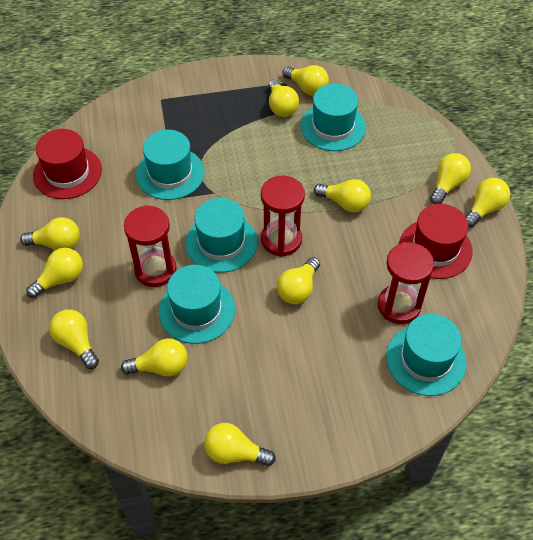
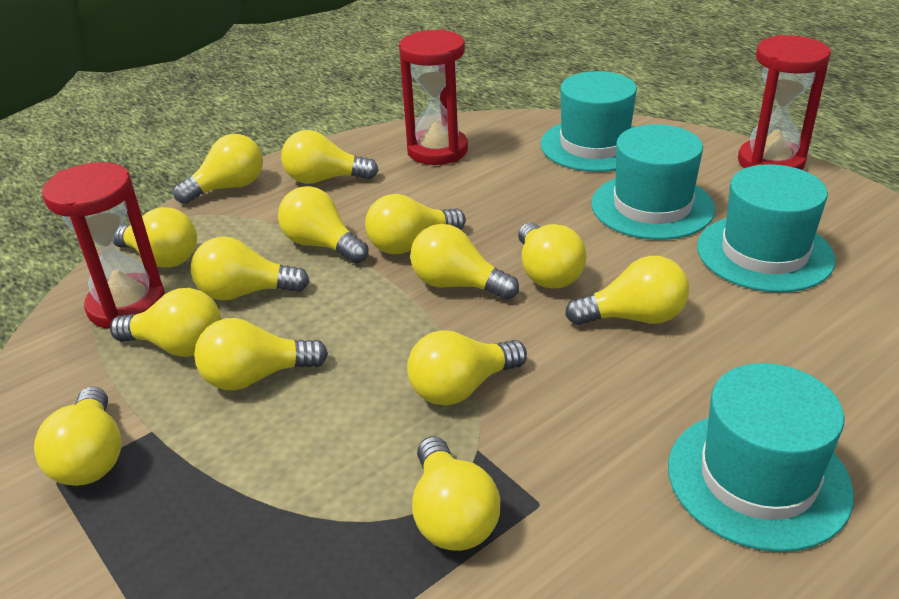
red hat: 2 -> 0
turquoise hat: 5 -> 4
yellow light bulb: 11 -> 14

